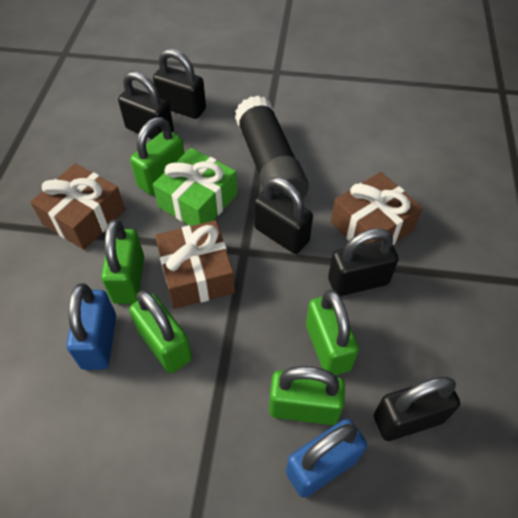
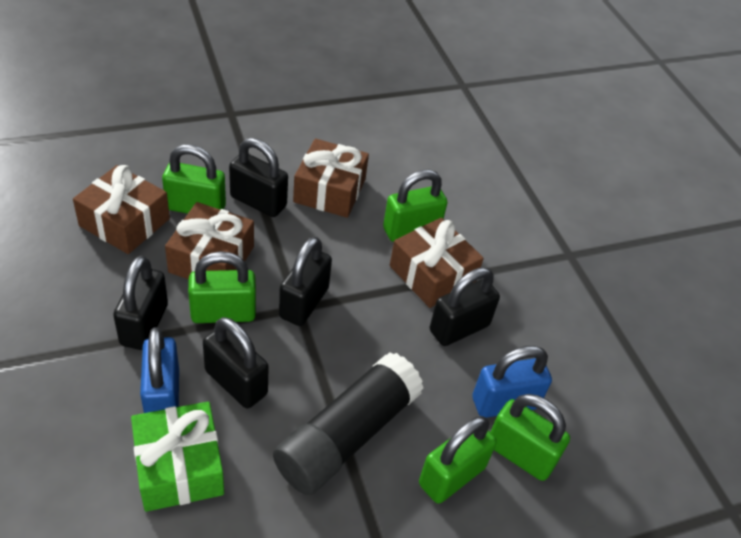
brown gift: 3 -> 4

